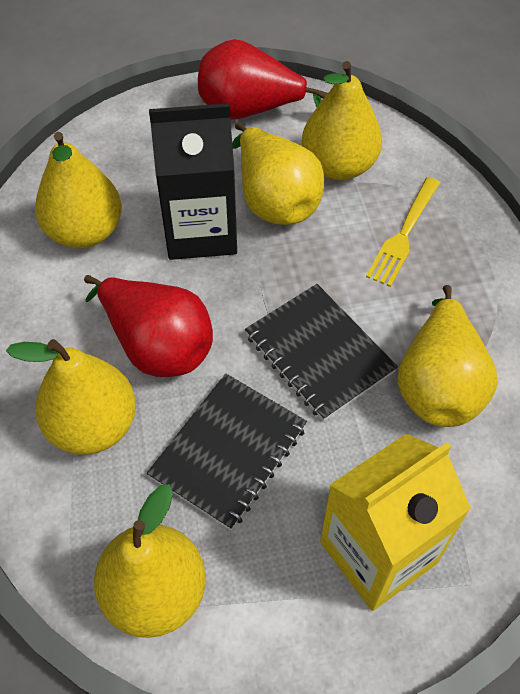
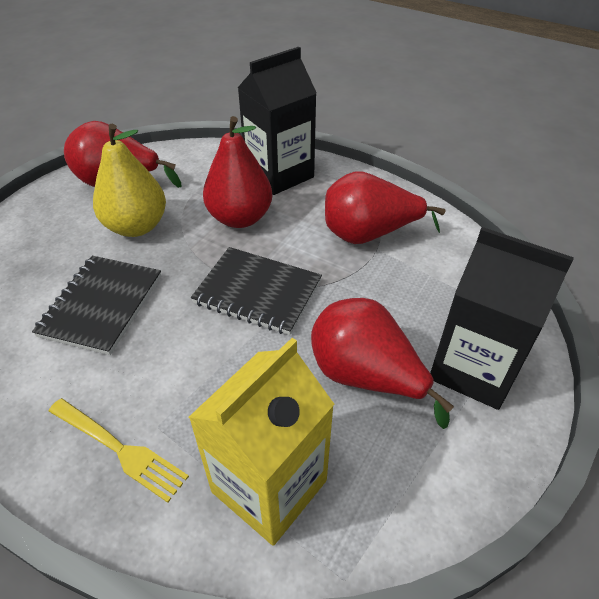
black carton: 1 -> 2
red pear: 2 -> 4
yellow pear: 6 -> 1

